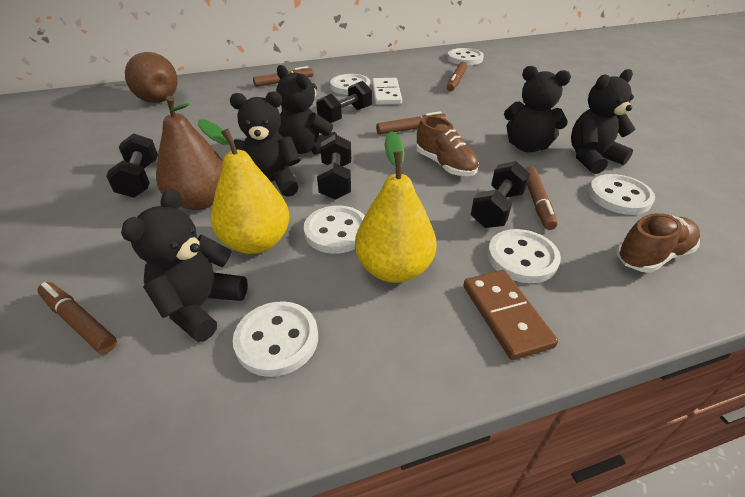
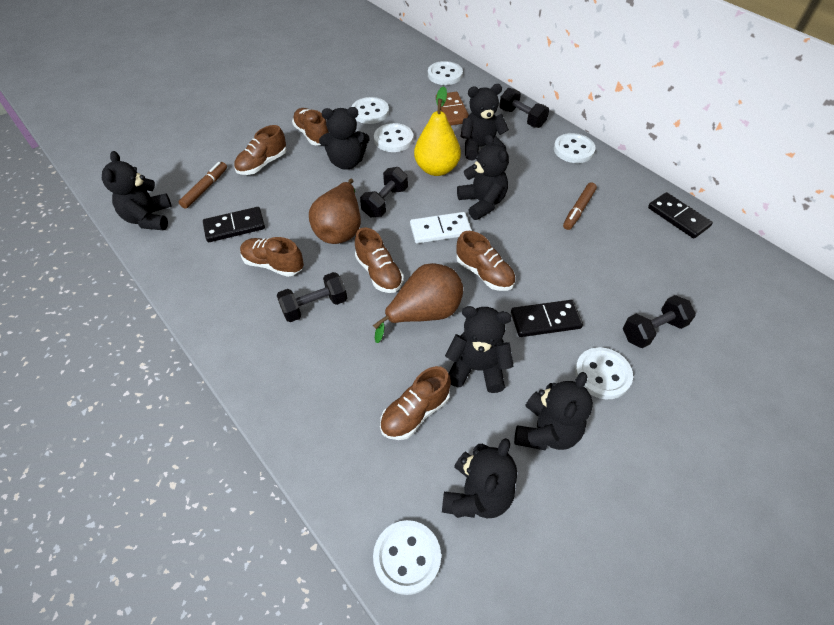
black domino: 0 -> 3
black teddy bear: 5 -> 7
brown marker: 5 -> 2
brown shoe: 2 -> 6
yellow pear: 2 -> 1

